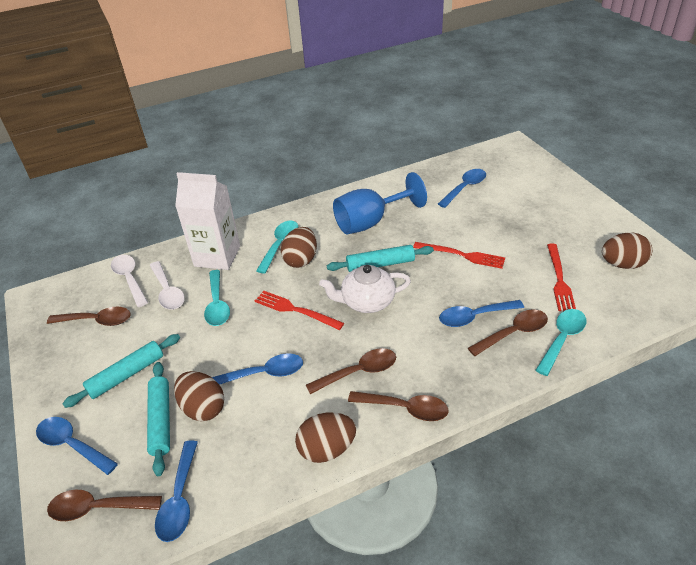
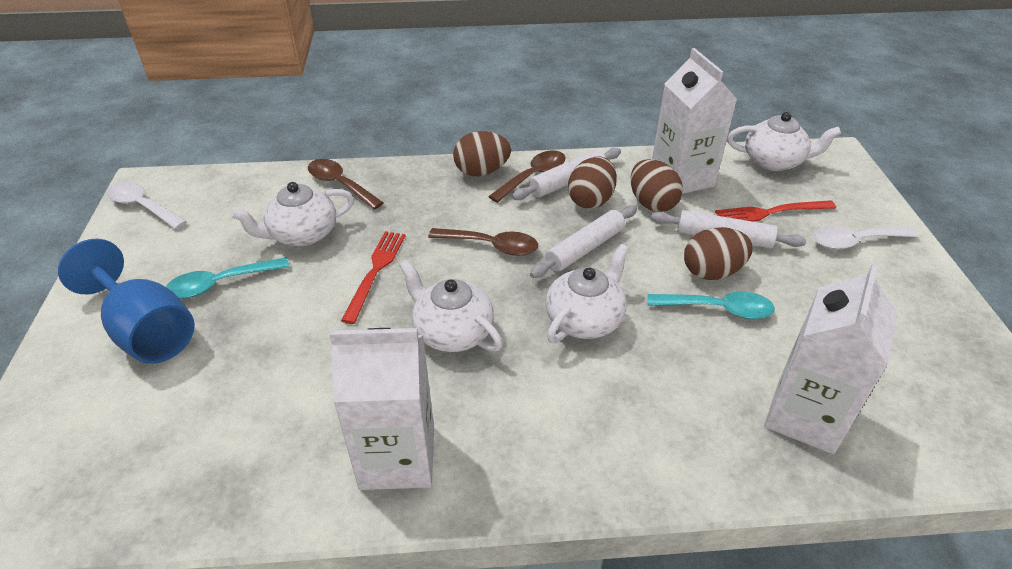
blue spoon: 5 -> 0
brown spoon: 5 -> 3
red fork: 3 -> 2
turquoise rolling pin: 3 -> 0
turquoise spoon: 3 -> 2
white carton: 1 -> 3
white rolling pin: 0 -> 3
white teapot: 1 -> 4

